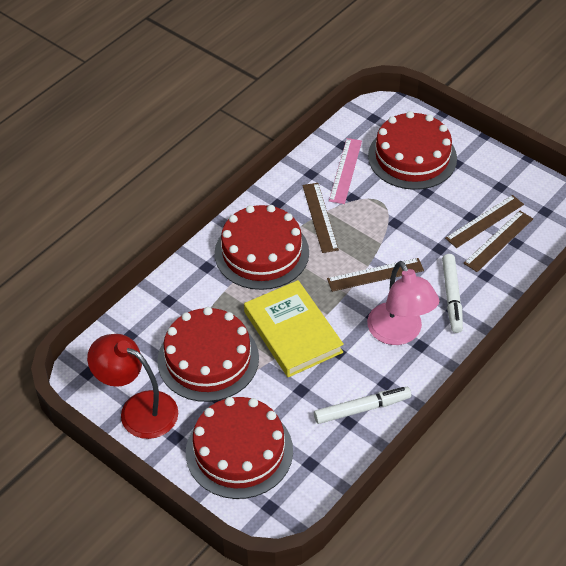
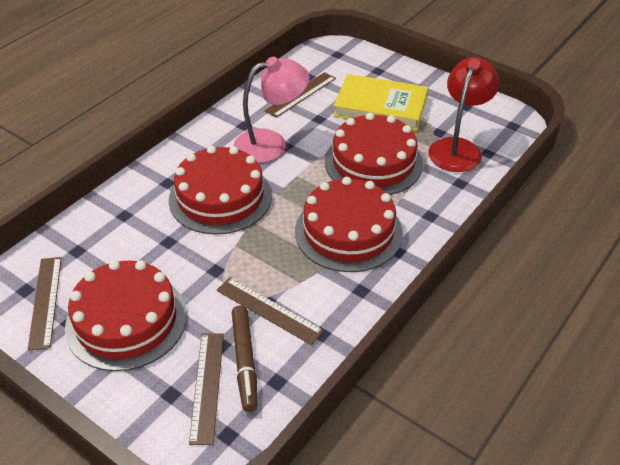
brown marker: 0 -> 1
pink ruler: 1 -> 0
white marker: 2 -> 0

